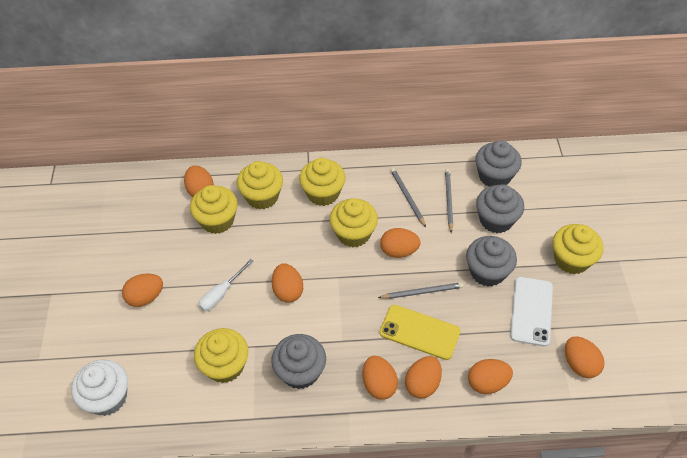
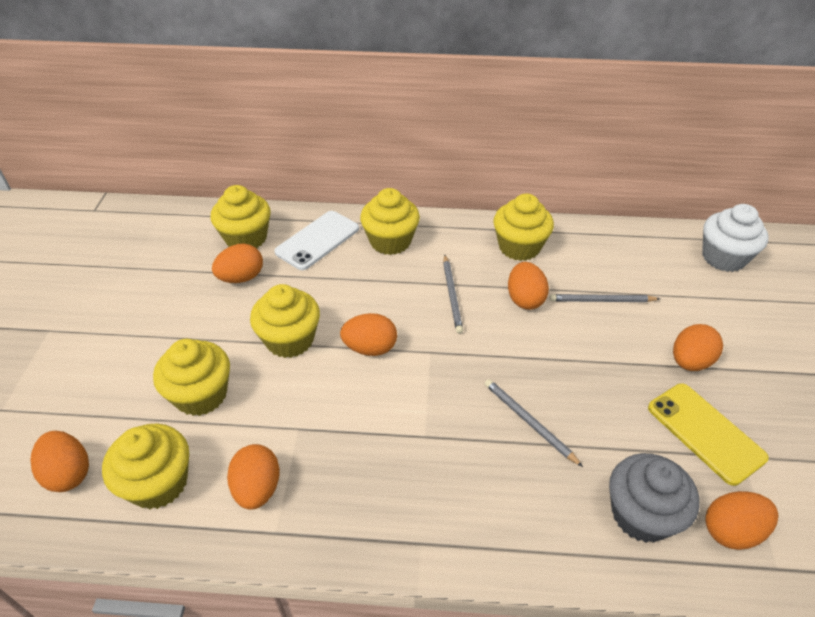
grey cupcake: 4 -> 1
orange egg: 8 -> 7
white screwdriver: 1 -> 0

